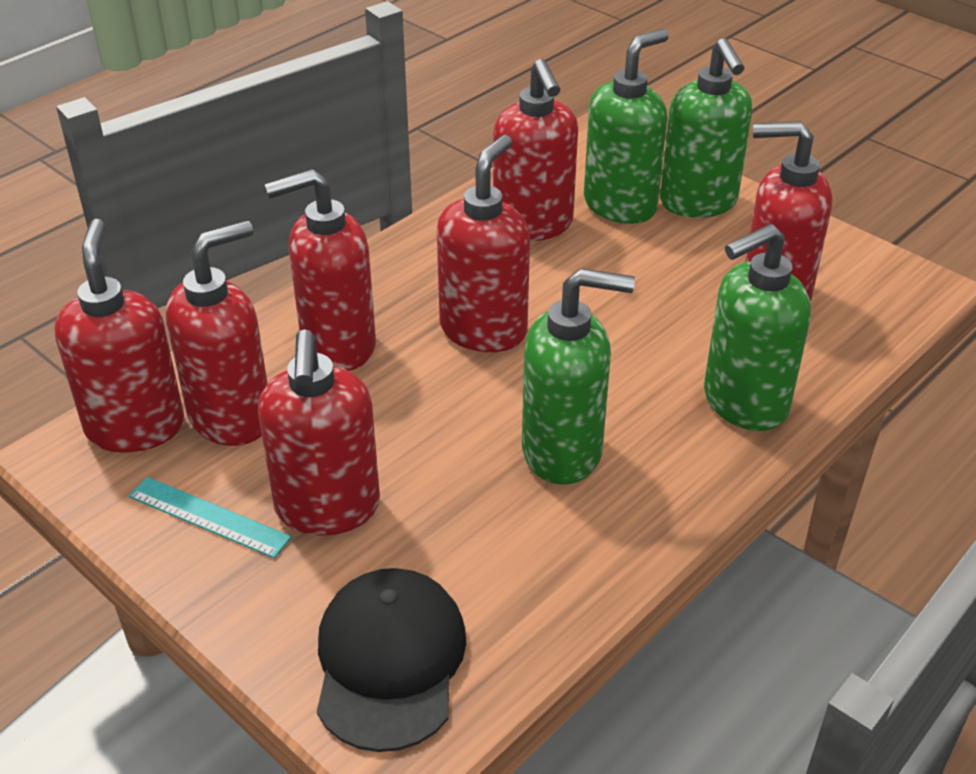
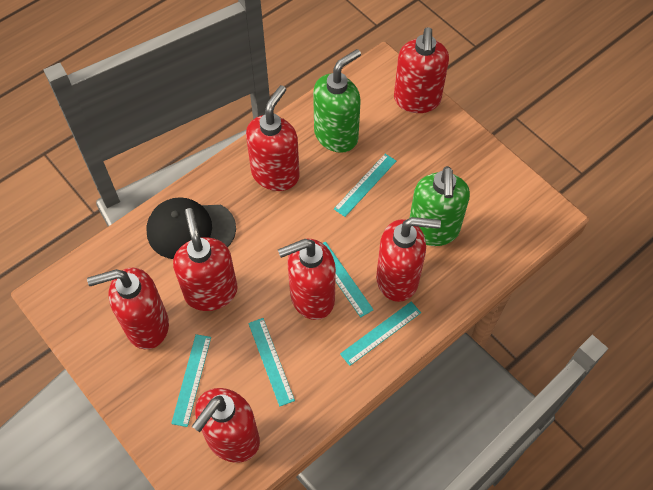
green soap dispenser: 4 -> 2
turquoise ruler: 1 -> 5

